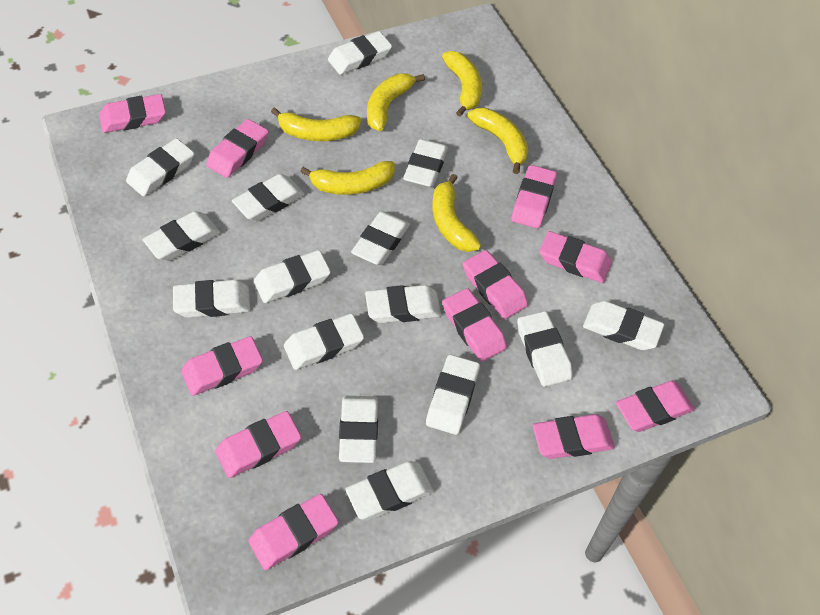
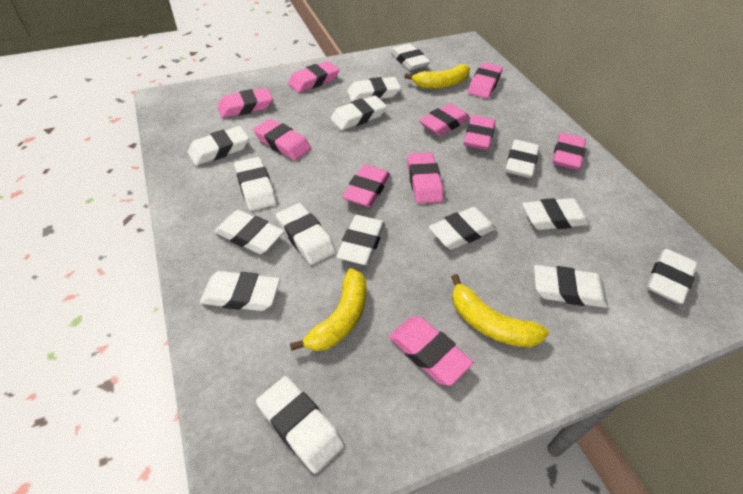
pink eraser: 11 -> 10
yellow banana: 6 -> 3

